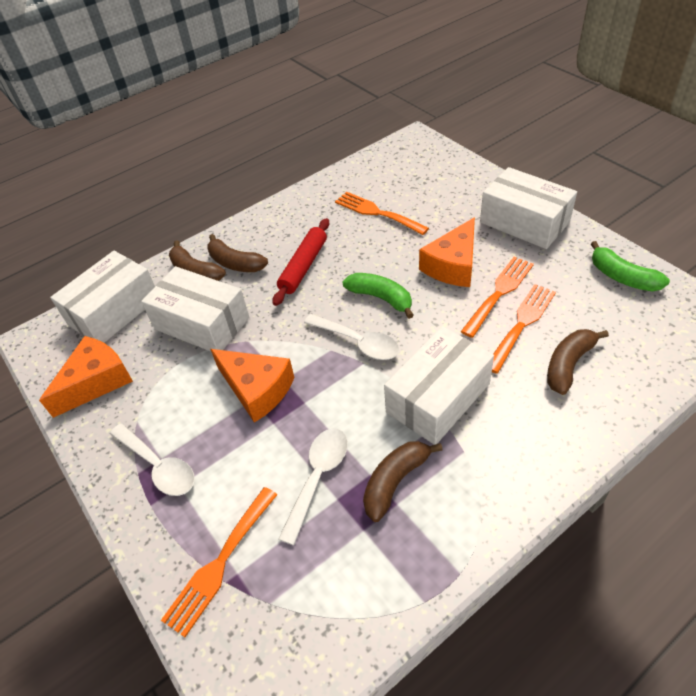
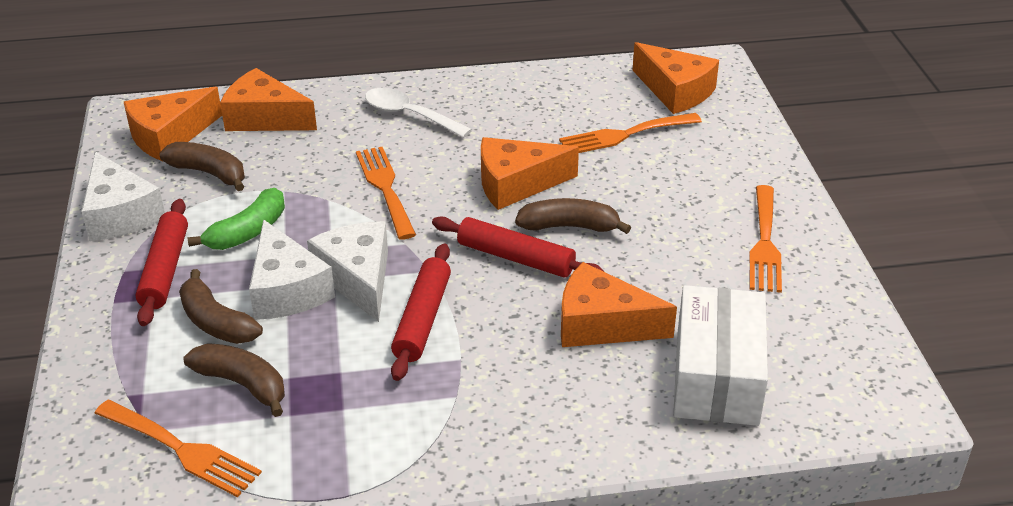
green banana: 2 -> 1
orange cheese: 3 -> 5
red rolling pin: 1 -> 3
white box: 4 -> 1
white cheese: 0 -> 3
white spoon: 3 -> 1

